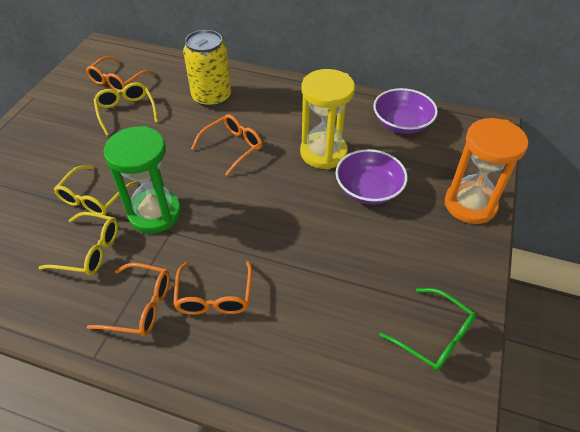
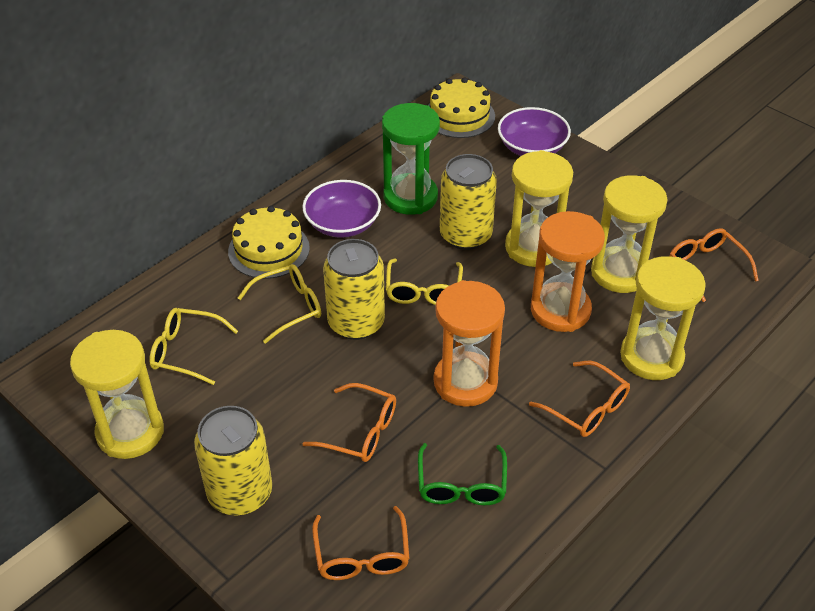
orange hourglass: 1 -> 2
yellow cake: 0 -> 2
yellow can: 1 -> 3
yellow hourglass: 1 -> 4

